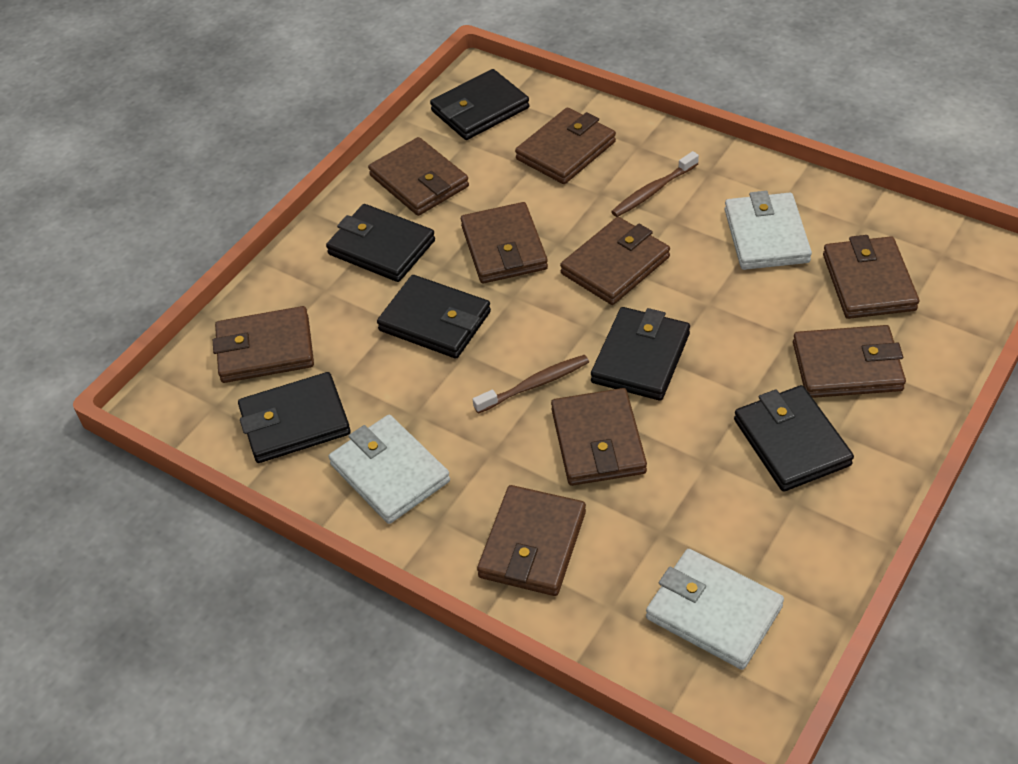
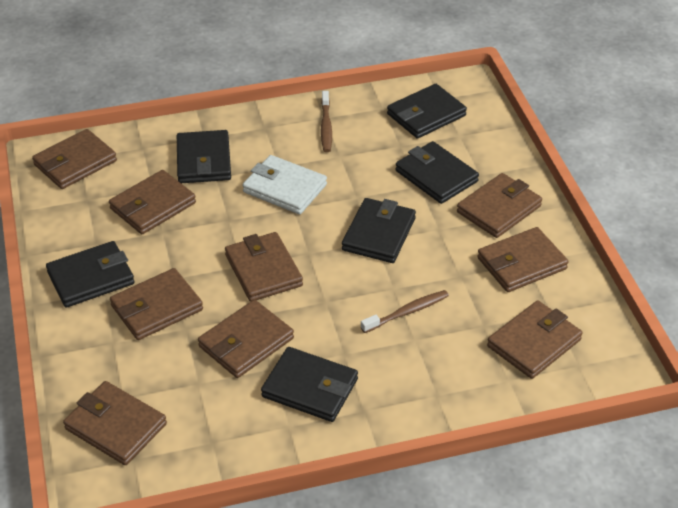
white wallet: 3 -> 1

